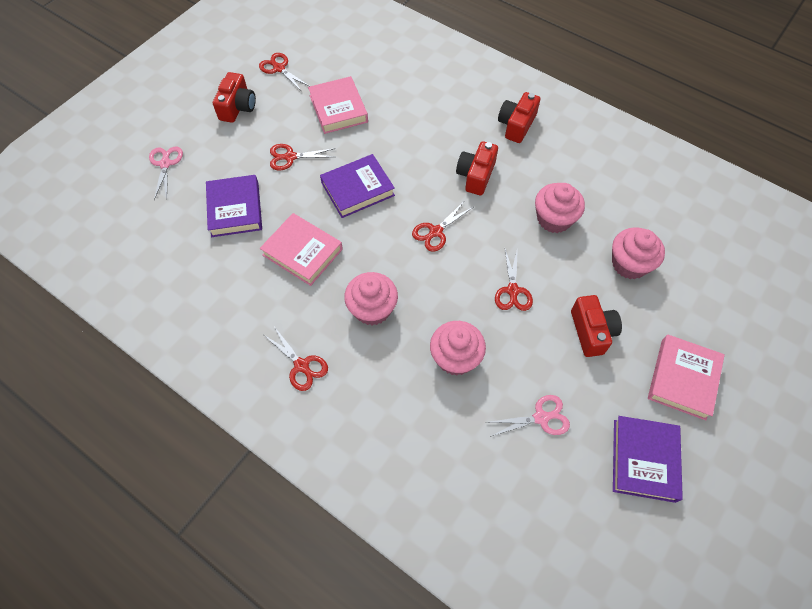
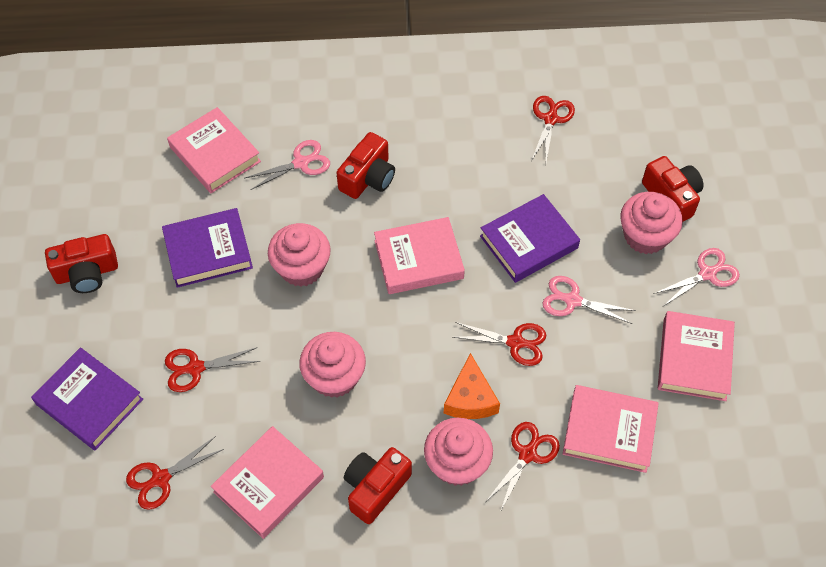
orange cheese: 0 -> 1
pink book: 3 -> 5
pink scissors: 2 -> 3

